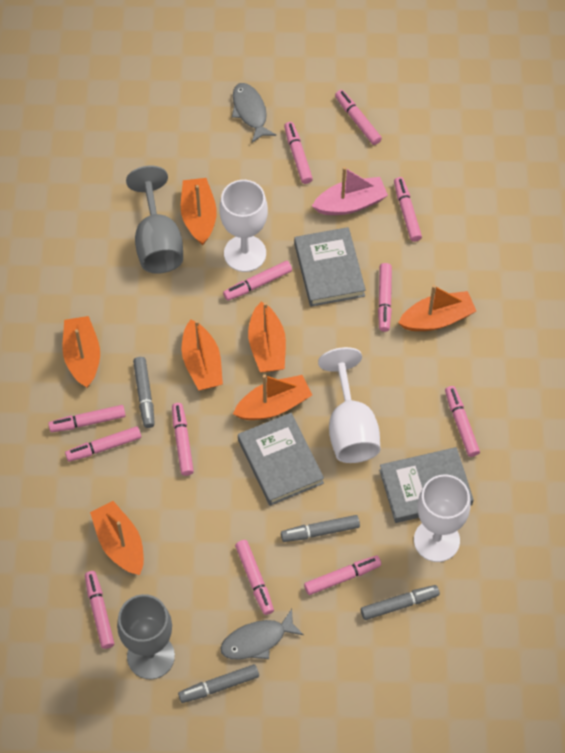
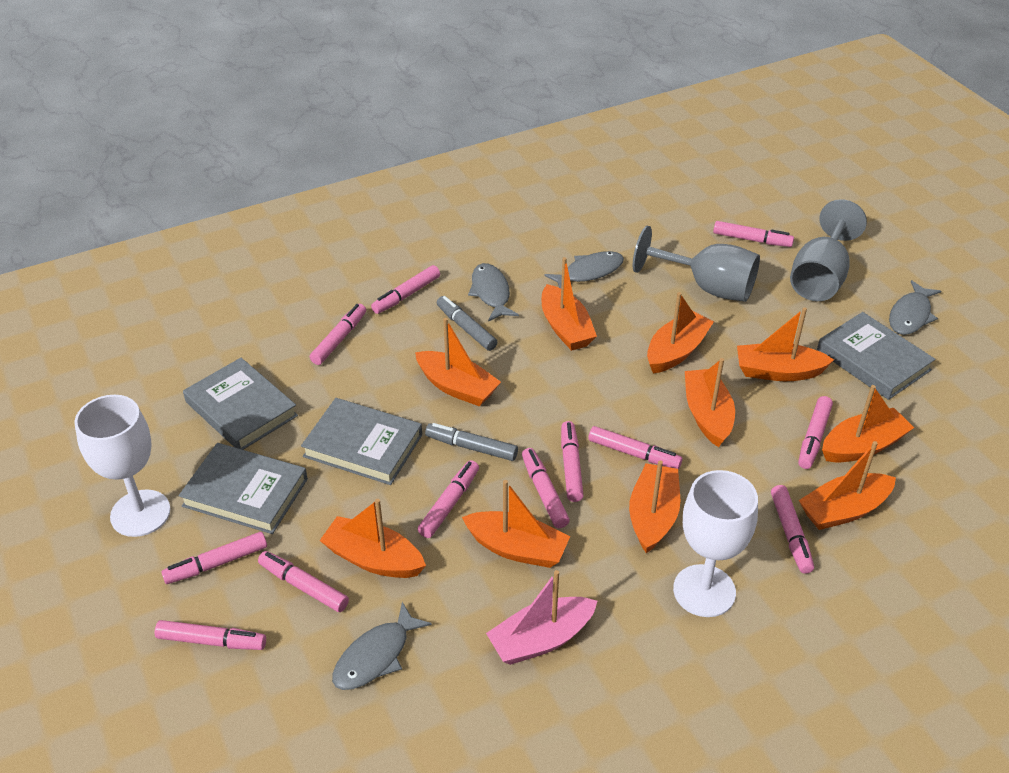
grey book: 3 -> 4
grey fish: 2 -> 4
grey marker: 4 -> 2
orange boat: 7 -> 10
white goblet: 3 -> 2

